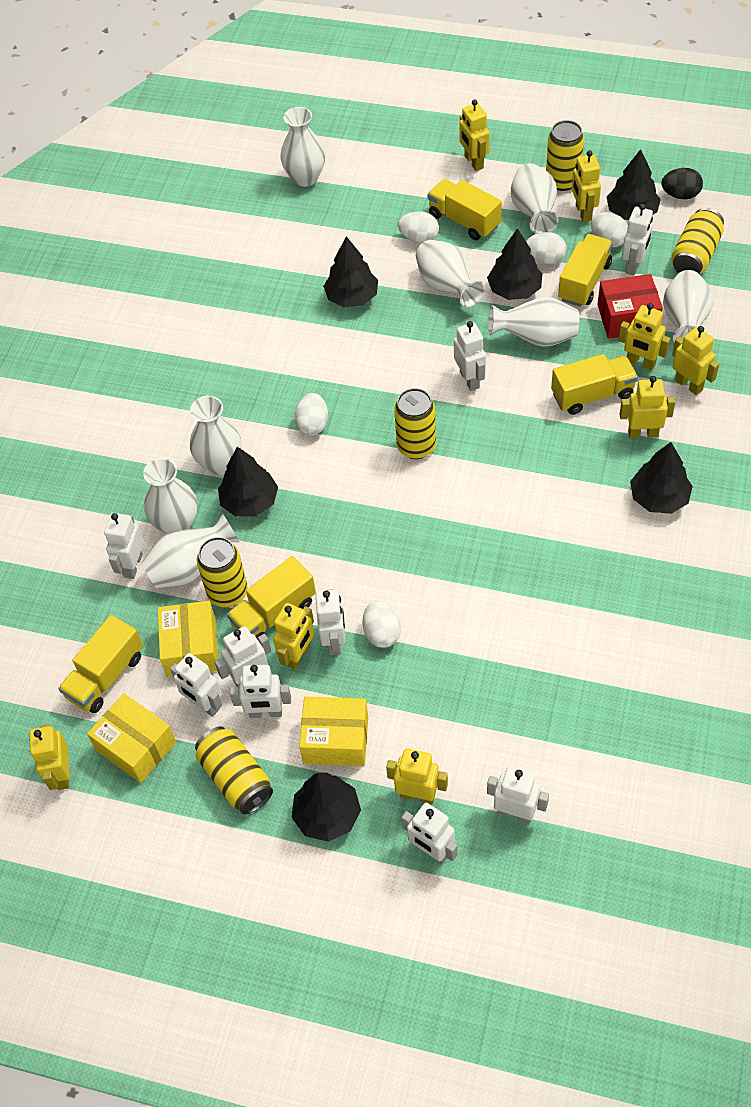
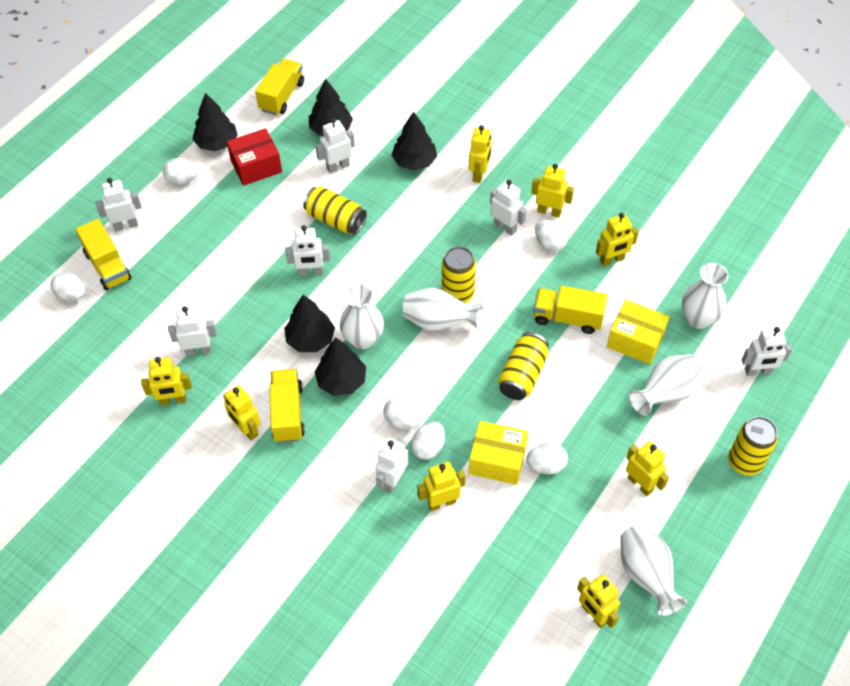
black egg: 1 -> 0
black tree: 6 -> 5
white egg: 5 -> 6
white robot: 9 -> 7
white vase: 8 -> 5
yellow box: 3 -> 2
yellow can: 5 -> 4
yellow truck: 5 -> 4

